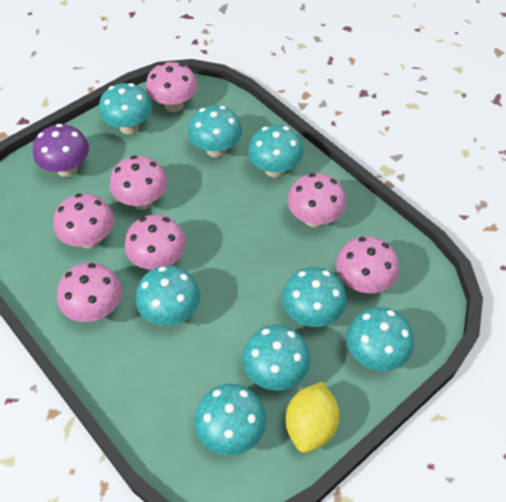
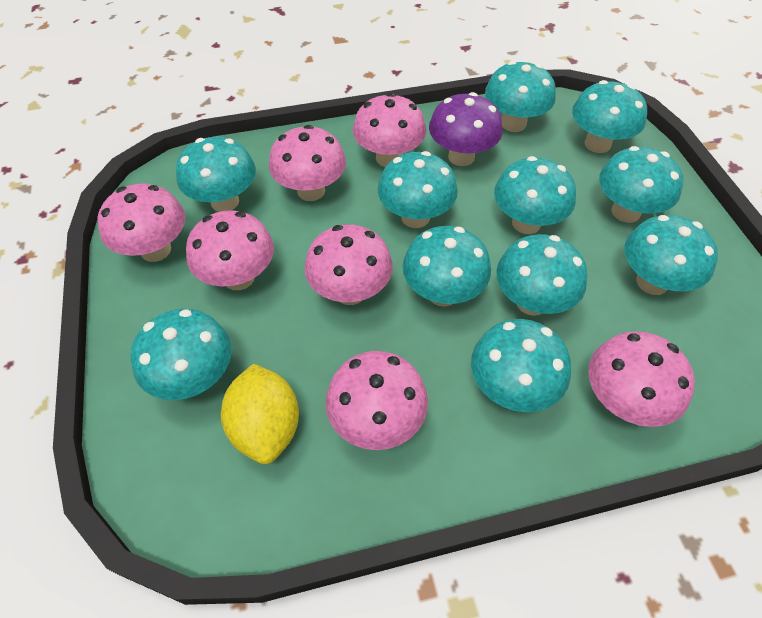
turquoise mushroom: 8 -> 11

